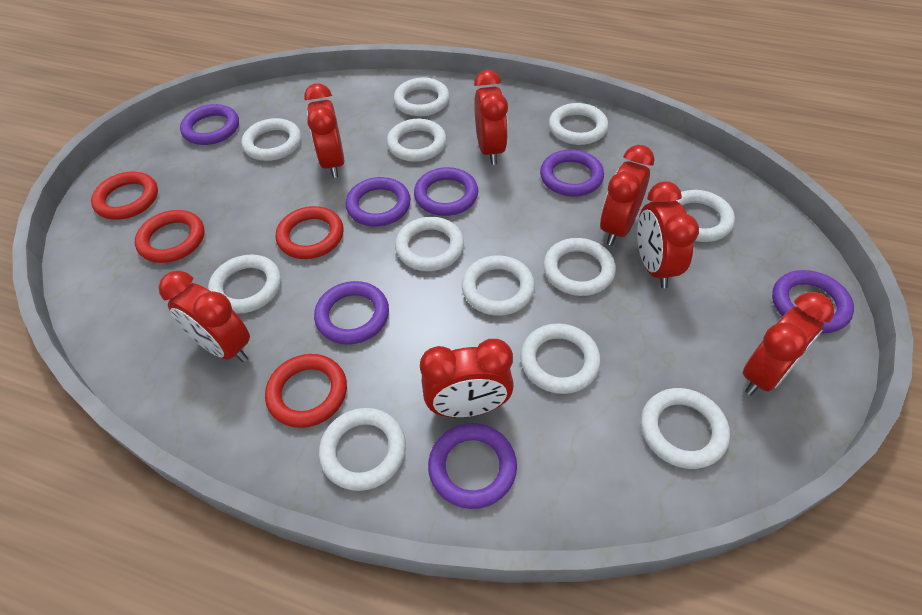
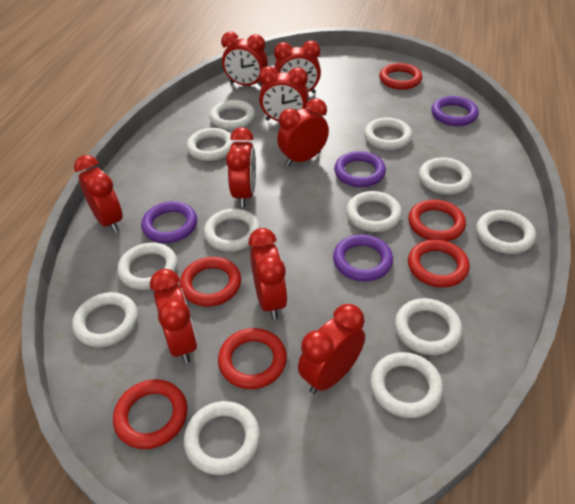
purple ring: 7 -> 4
red clock: 7 -> 9
red ring: 4 -> 6

